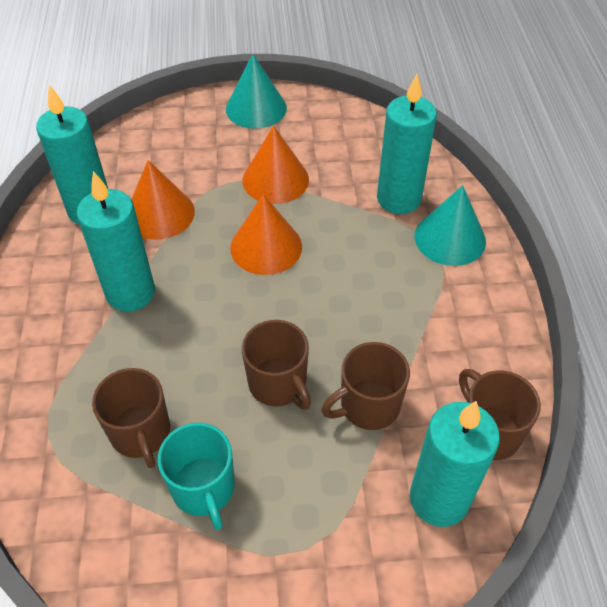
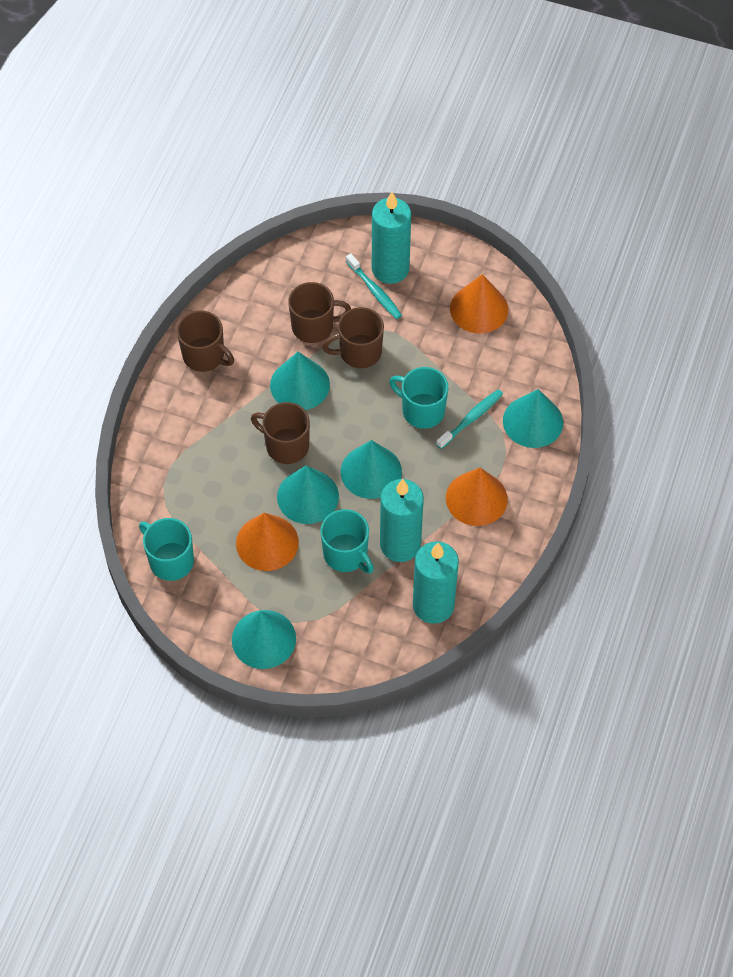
turquoise candle: 4 -> 3
turquoise cone: 2 -> 5
turquoise mug: 1 -> 3
turquoise toothbrush: 0 -> 2

